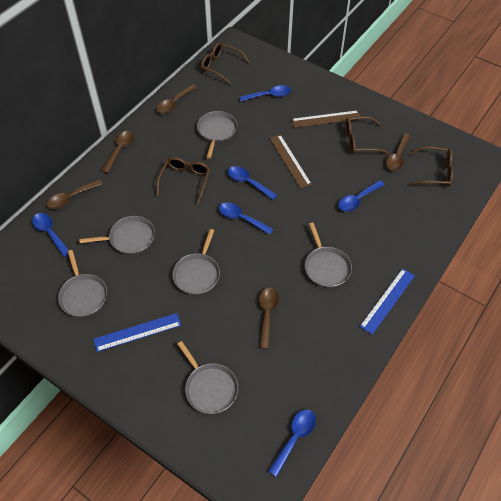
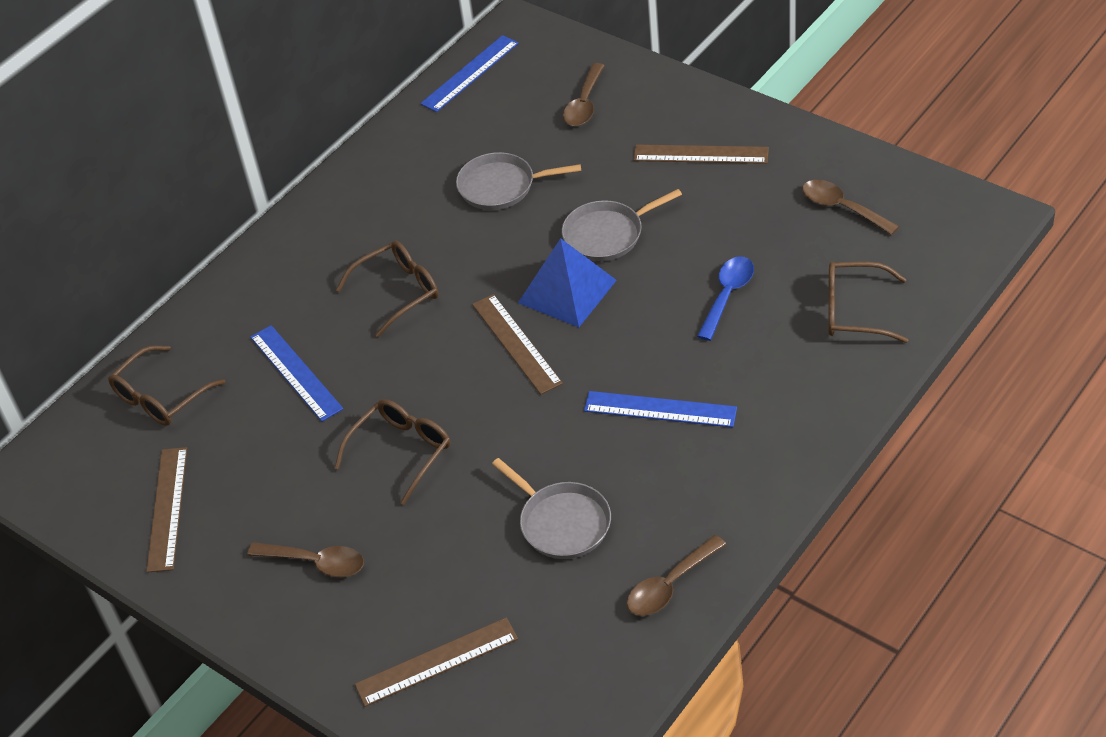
blue pyramid: 0 -> 1
blue ruler: 2 -> 3
blue spoon: 6 -> 1
brown ruler: 2 -> 4
brown spoon: 5 -> 4
grey pan: 6 -> 3

